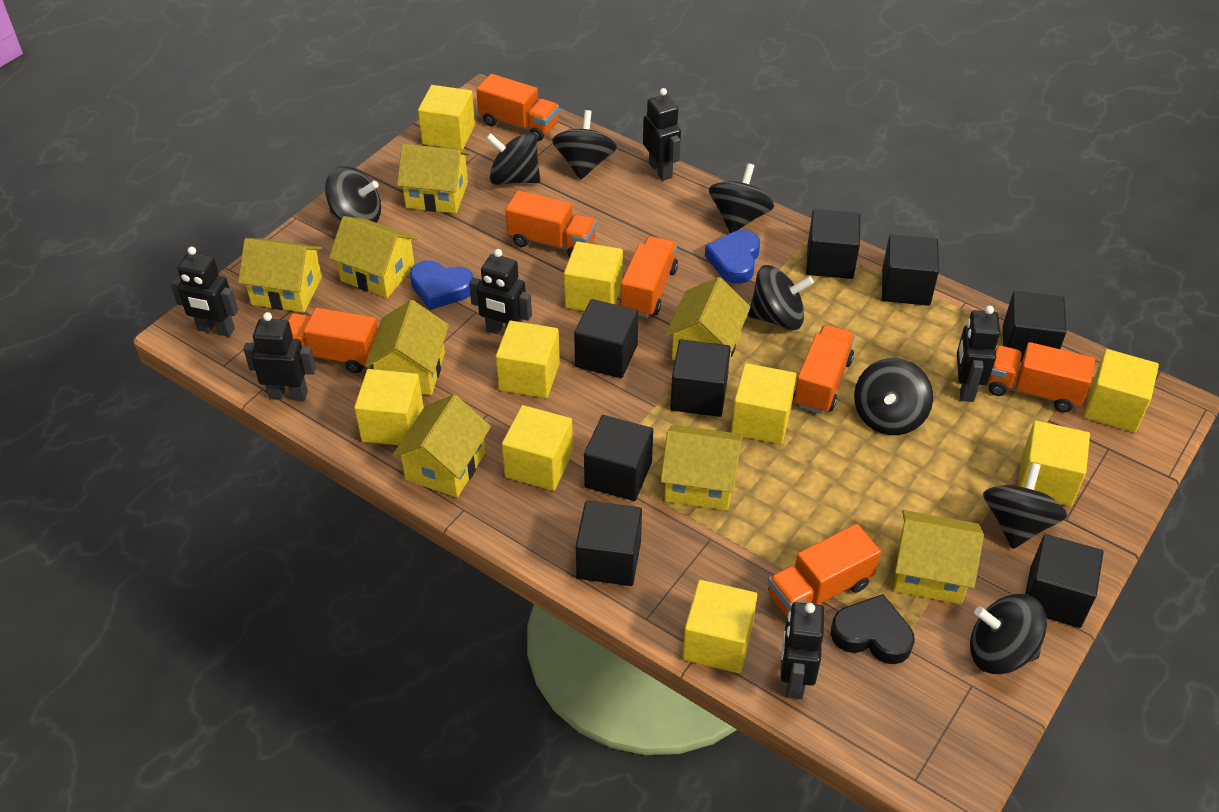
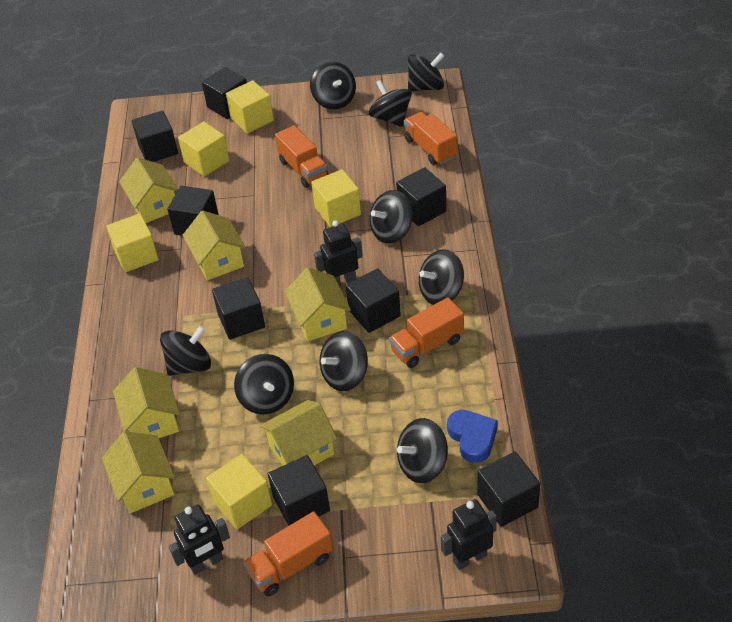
black heart: 1 -> 0
black robot: 6 -> 3
black spinning top: 8 -> 9
blue heart: 2 -> 1
orange truck: 7 -> 4
yellow cube: 9 -> 5
yellow house: 8 -> 6

